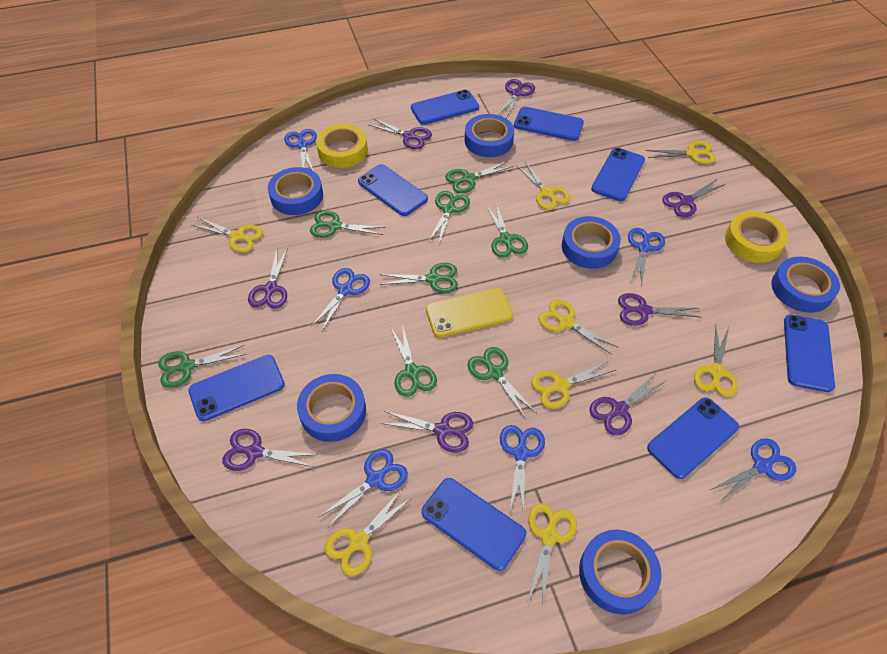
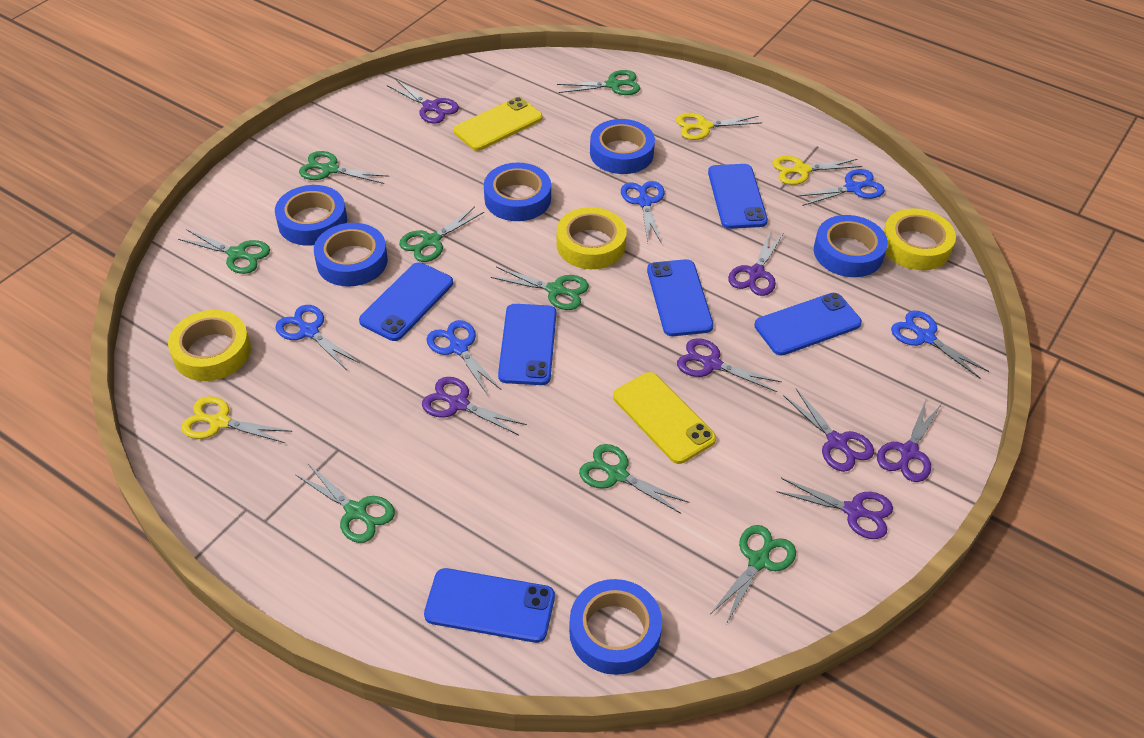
blue phone: 8 -> 6
blue scissors: 6 -> 5
purple scissors: 8 -> 7
yellow phone: 1 -> 2
yellow scissors: 8 -> 3
yellow tape: 2 -> 3

